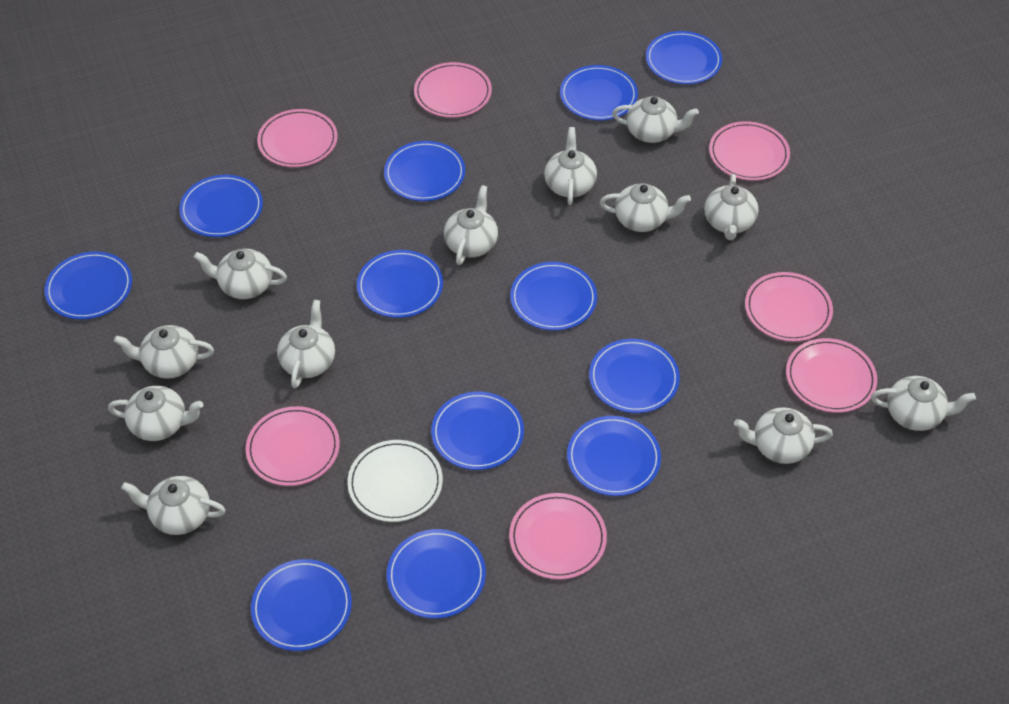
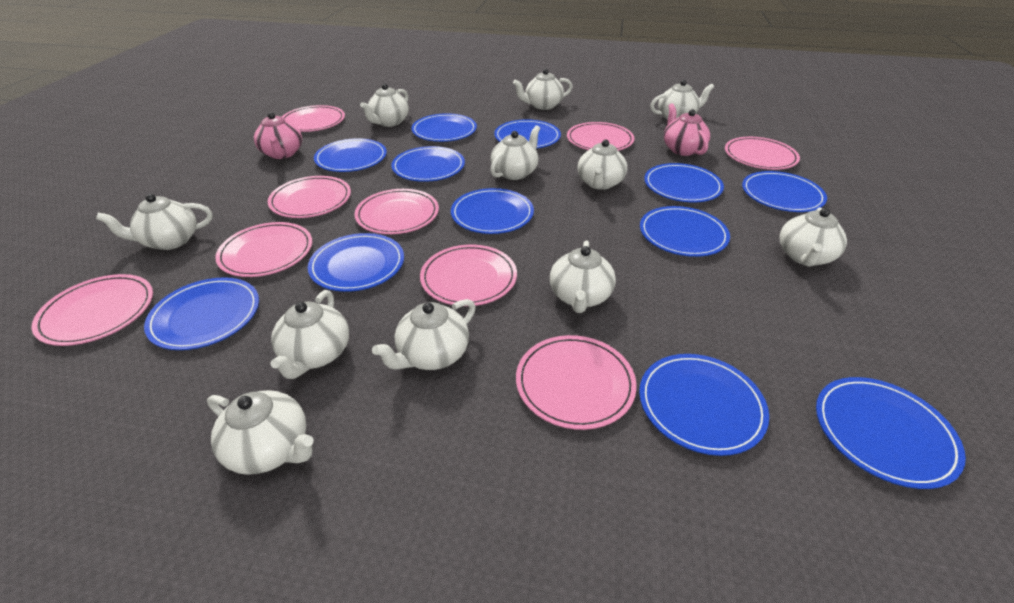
pink plate: 7 -> 9
pink teapot: 0 -> 2
white plate: 1 -> 0
white teapot: 12 -> 11

